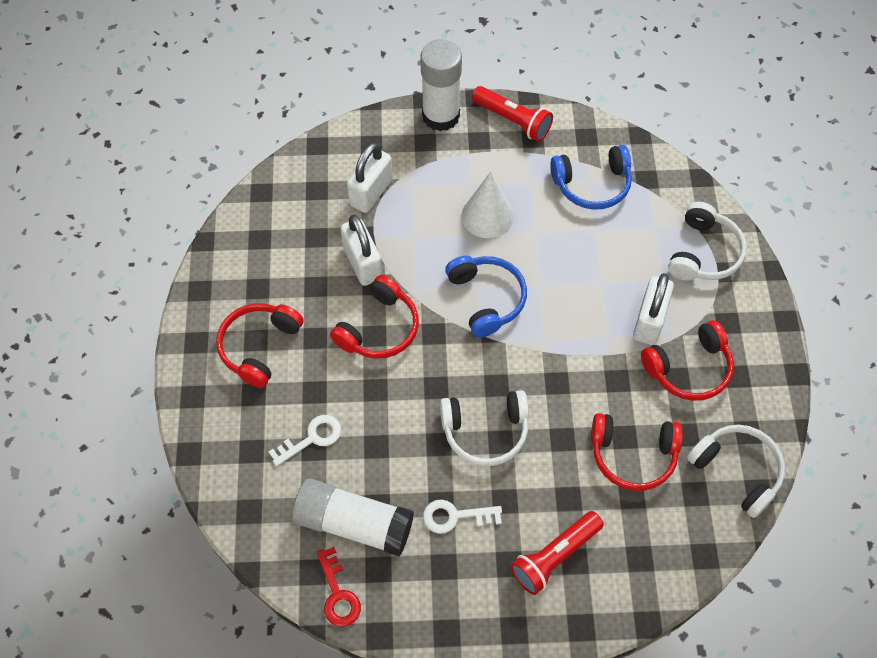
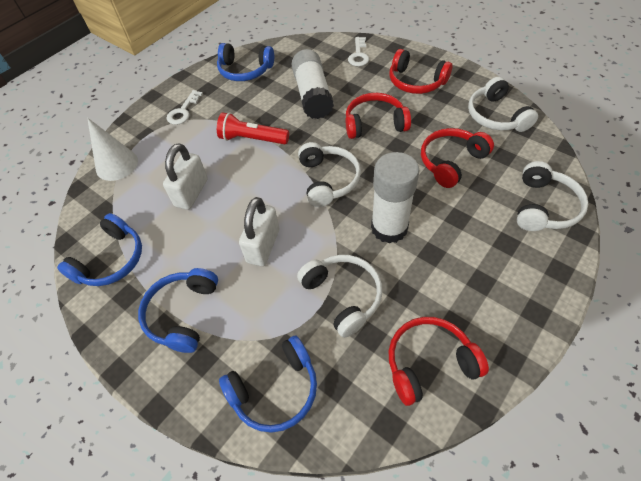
blue headphones: 2 -> 4
red flashlight: 2 -> 1
red key: 1 -> 0
white headphones: 3 -> 4
white padlock: 3 -> 2

